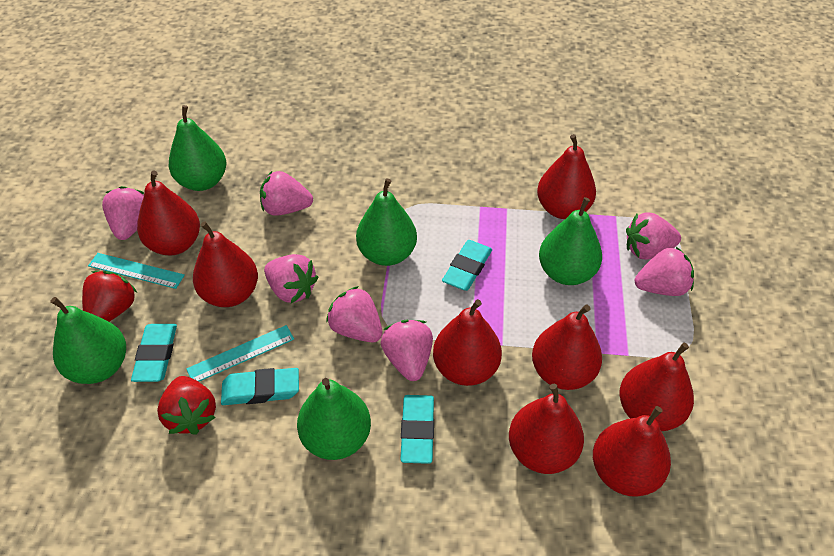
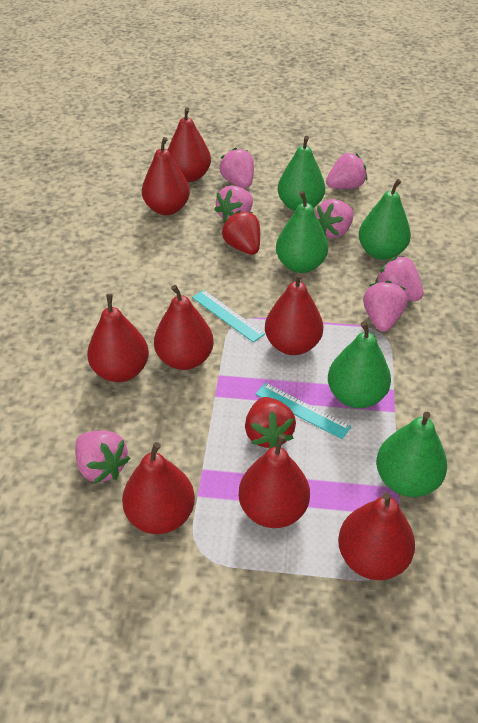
turquoise eraser: 4 -> 0

